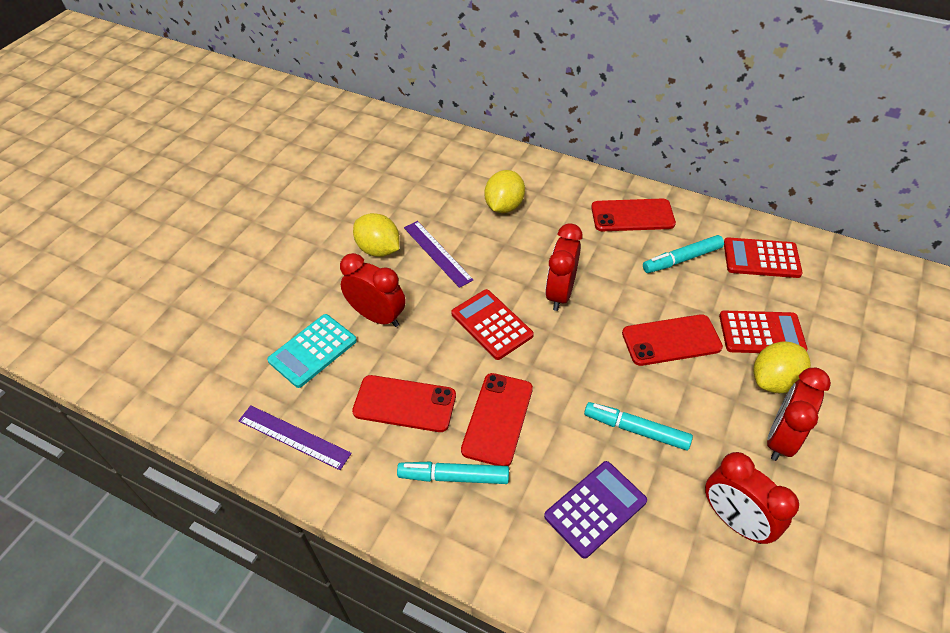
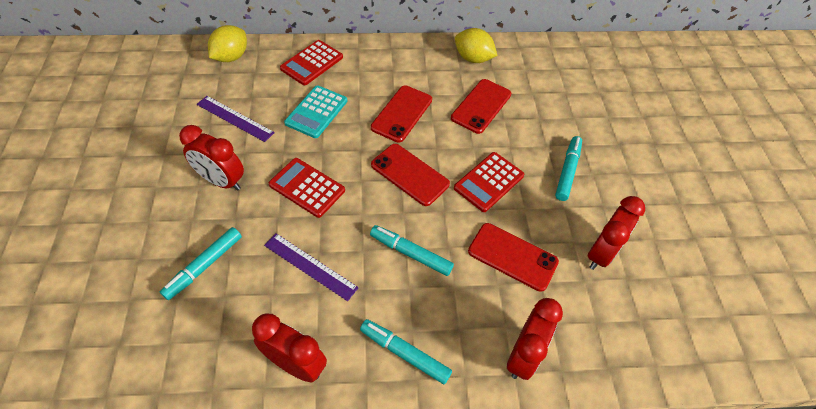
purple calculator: 1 -> 0
turquoise marker: 3 -> 4
yellow lemon: 3 -> 2

